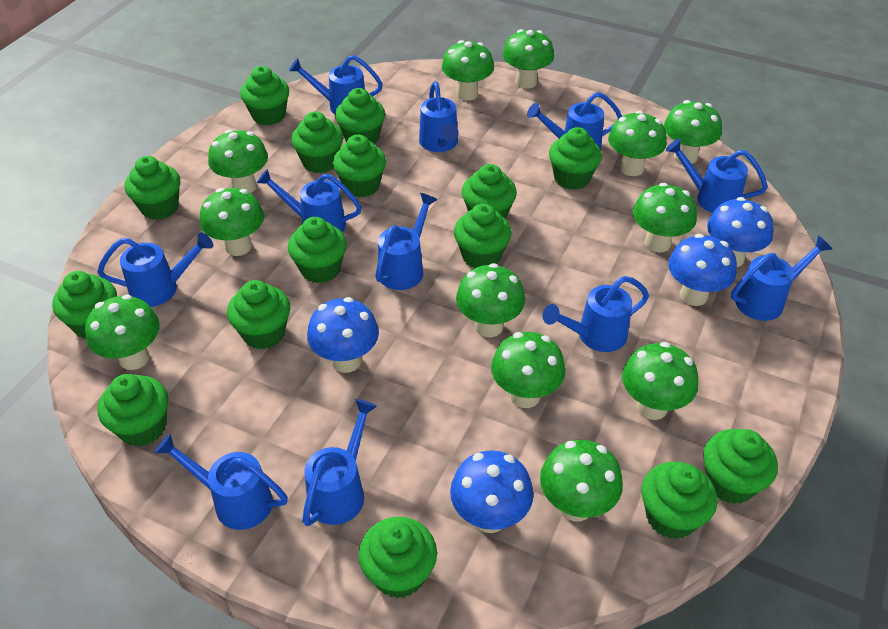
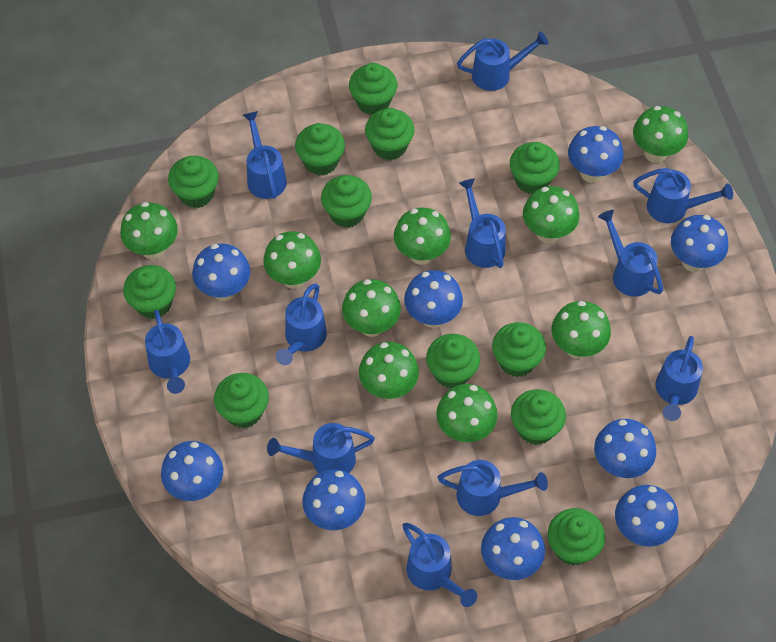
blue mushroom: 4 -> 9
green cupcake: 15 -> 12
green mushroom: 12 -> 9

